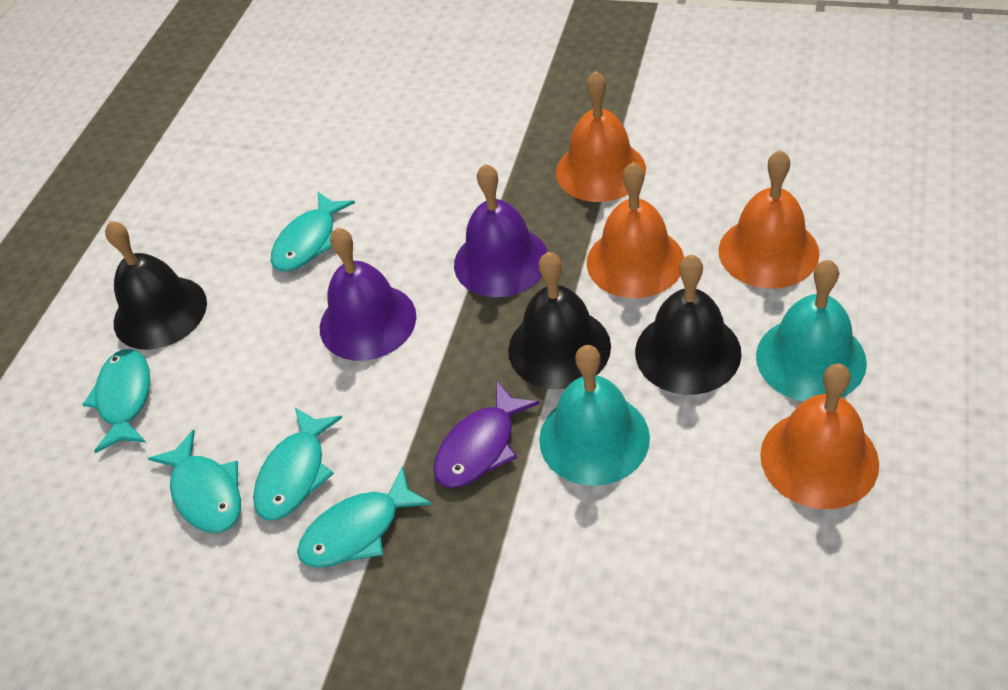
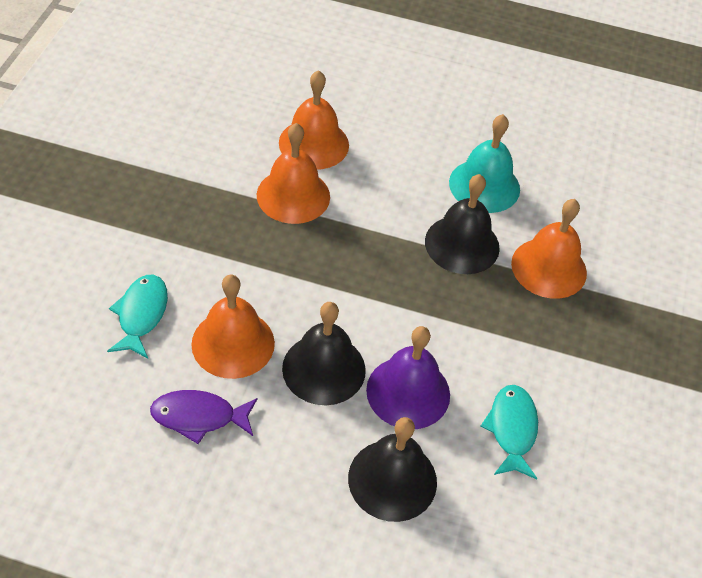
purple bell: 2 -> 1
turquoise bell: 2 -> 1
turquoise fish: 5 -> 2

